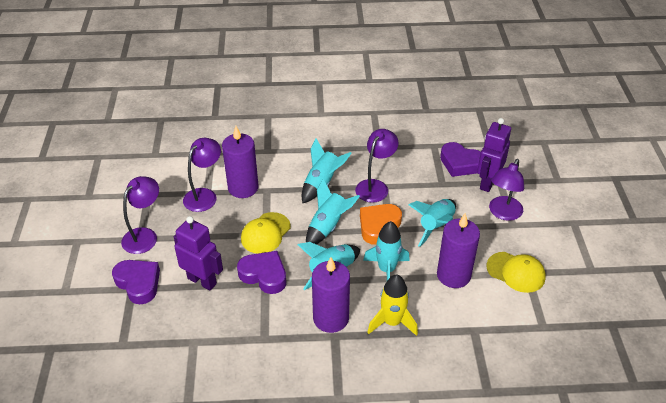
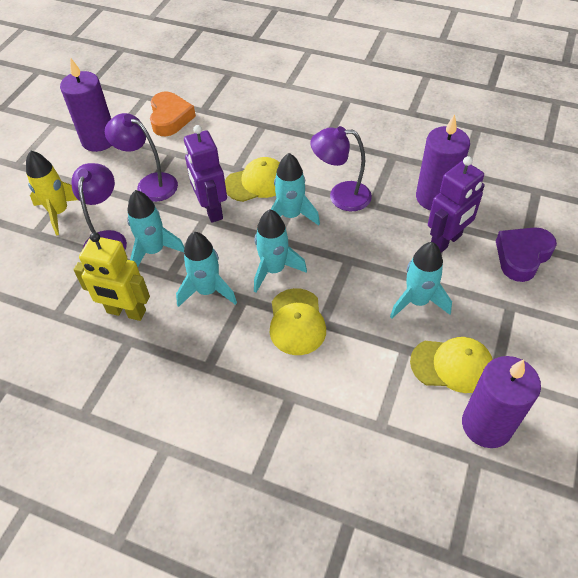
purple heart: 3 -> 1
purple lamp: 4 -> 3
yellow cap: 2 -> 3
yellow robot: 0 -> 1

